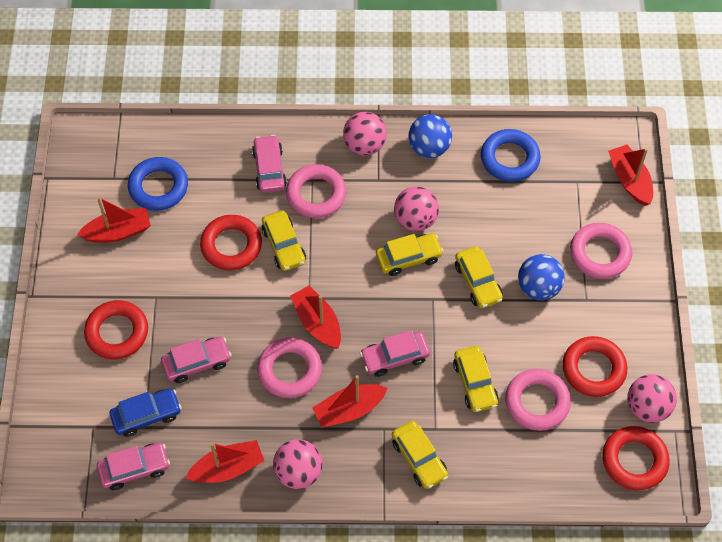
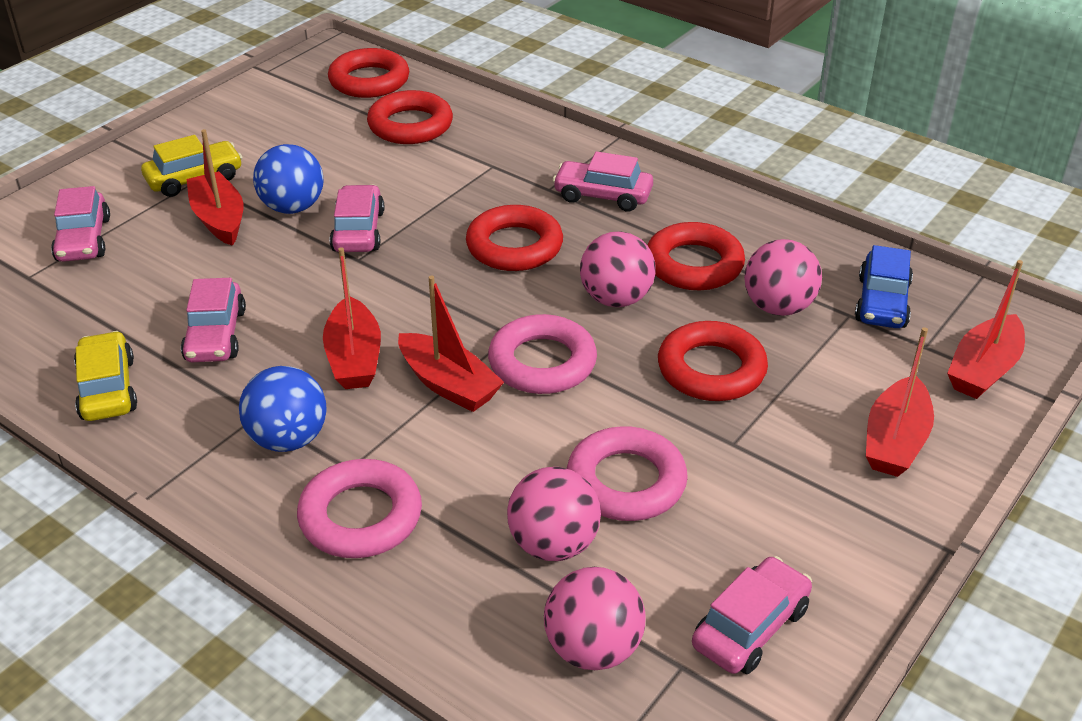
blue ring: 2 -> 0
pink car: 4 -> 5
pink ring: 4 -> 3
red ring: 4 -> 5
yellow car: 5 -> 2

